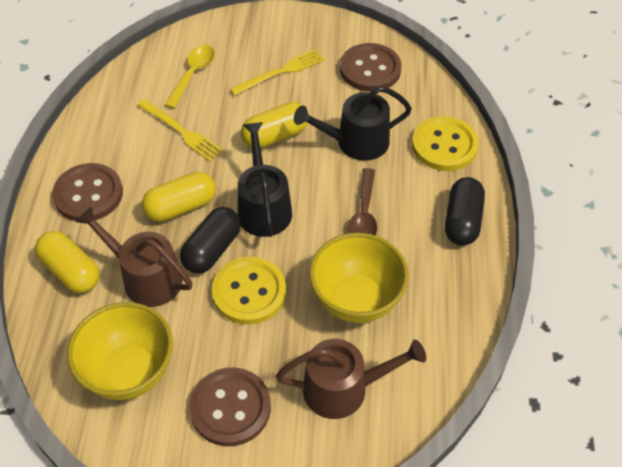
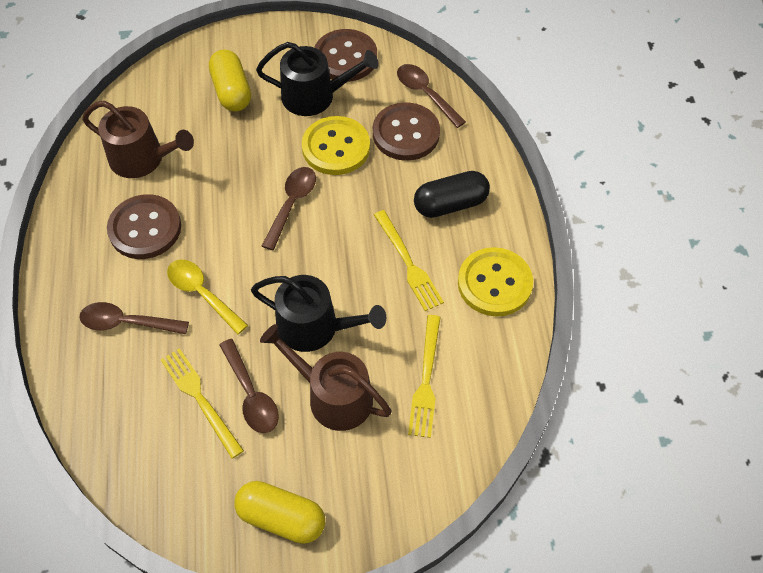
black capsule: 2 -> 1
brown spoon: 1 -> 4
yellow bowl: 2 -> 0
yellow capsule: 3 -> 2
yellow fork: 2 -> 3

